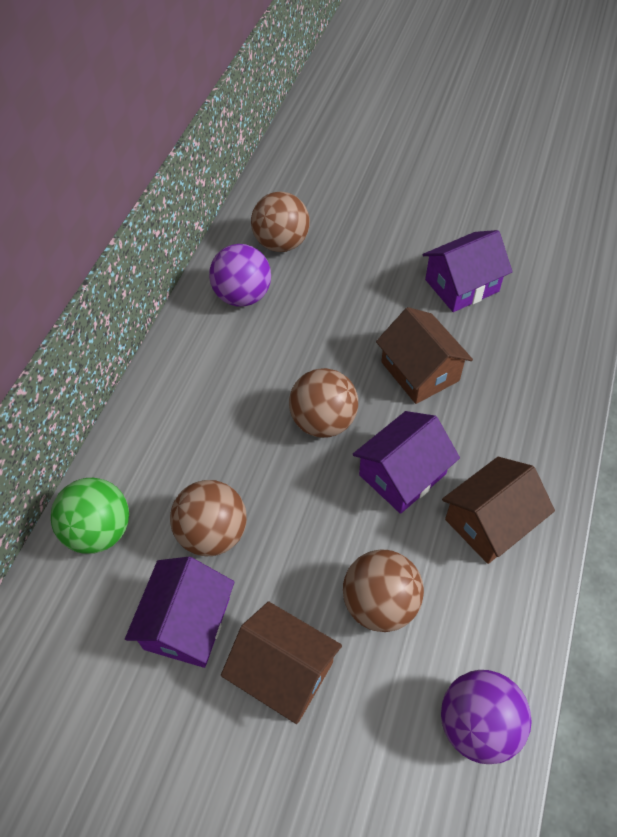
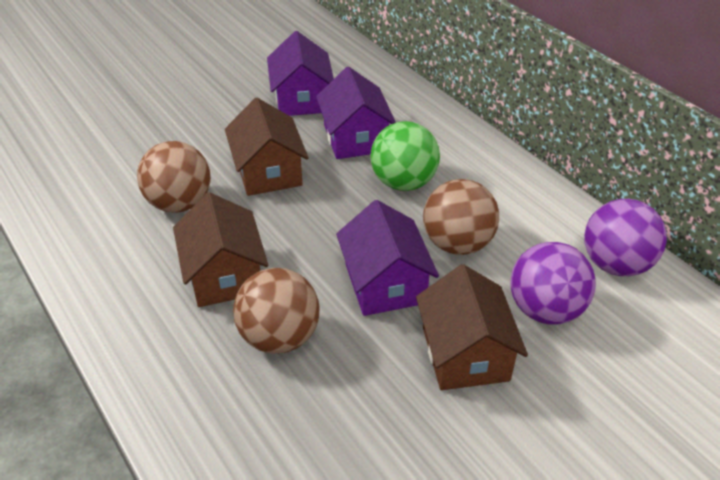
brown ball: 4 -> 3

